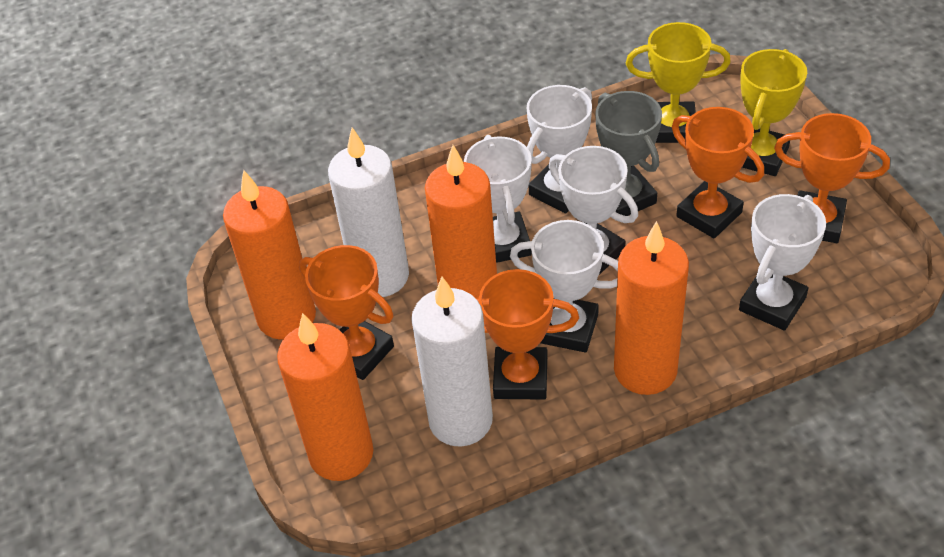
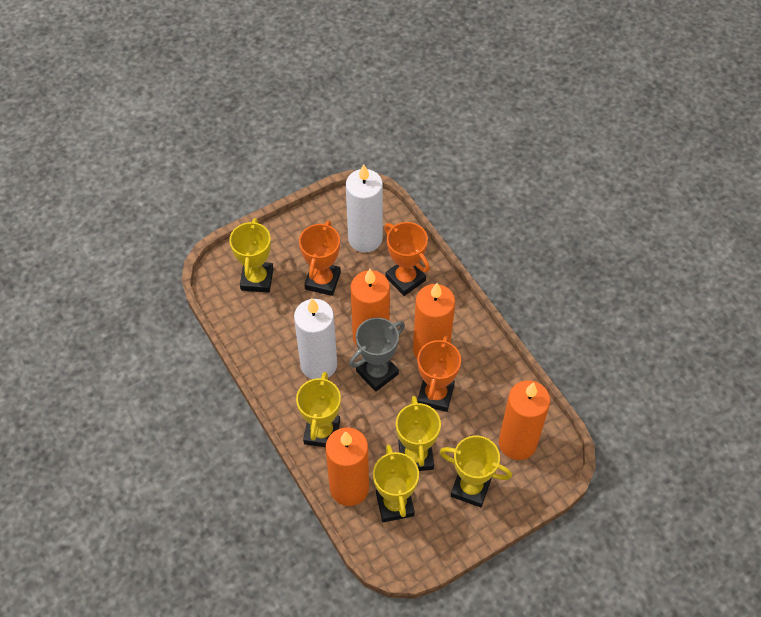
orange trophy: 4 -> 3
white trophy: 5 -> 0
yellow trophy: 2 -> 5

